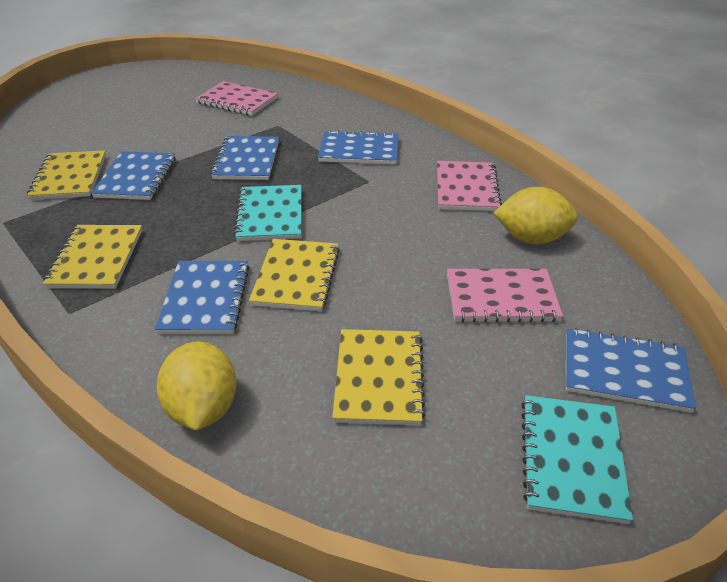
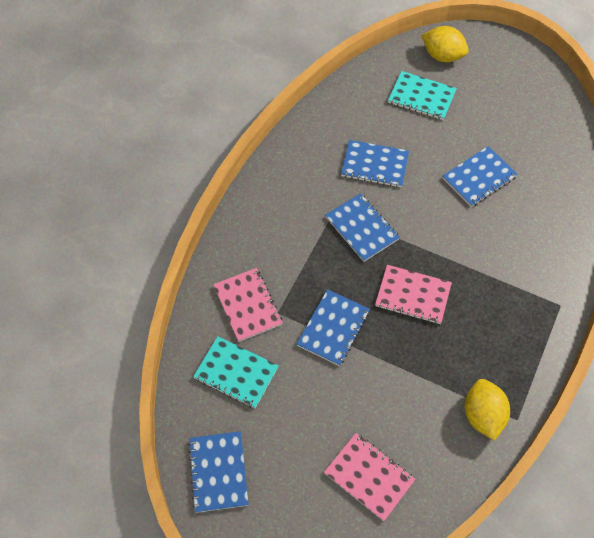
yellow notebook: 4 -> 0

